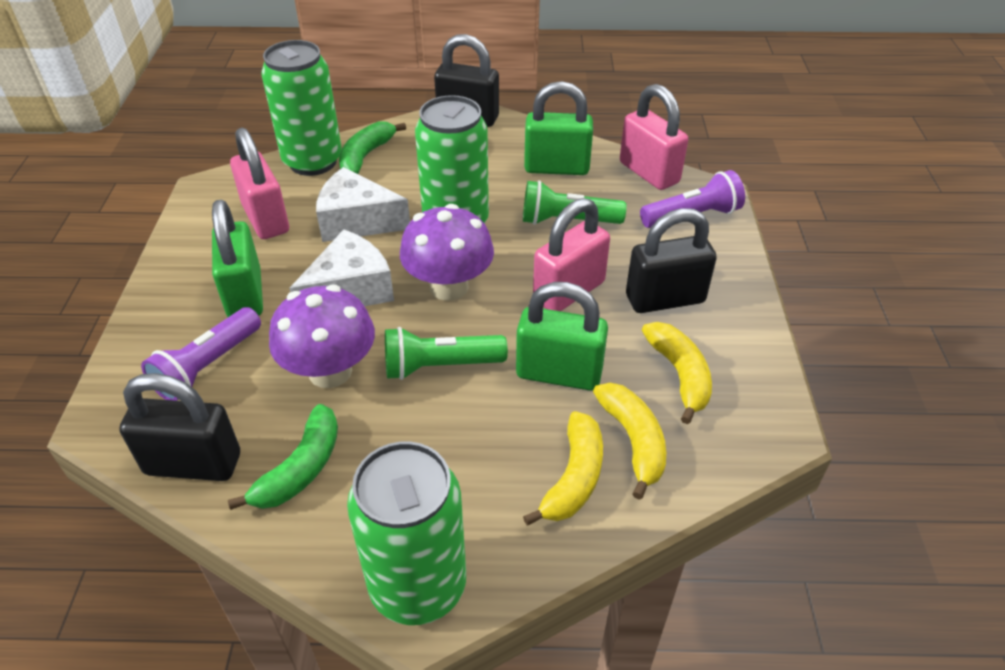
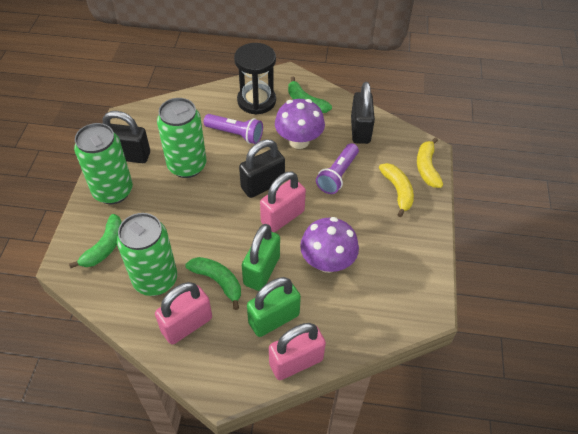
black hourglass: 0 -> 1
green banana: 2 -> 3
green flashlight: 2 -> 0
green padlock: 3 -> 2
white cheese: 2 -> 0
yellow banana: 3 -> 2

